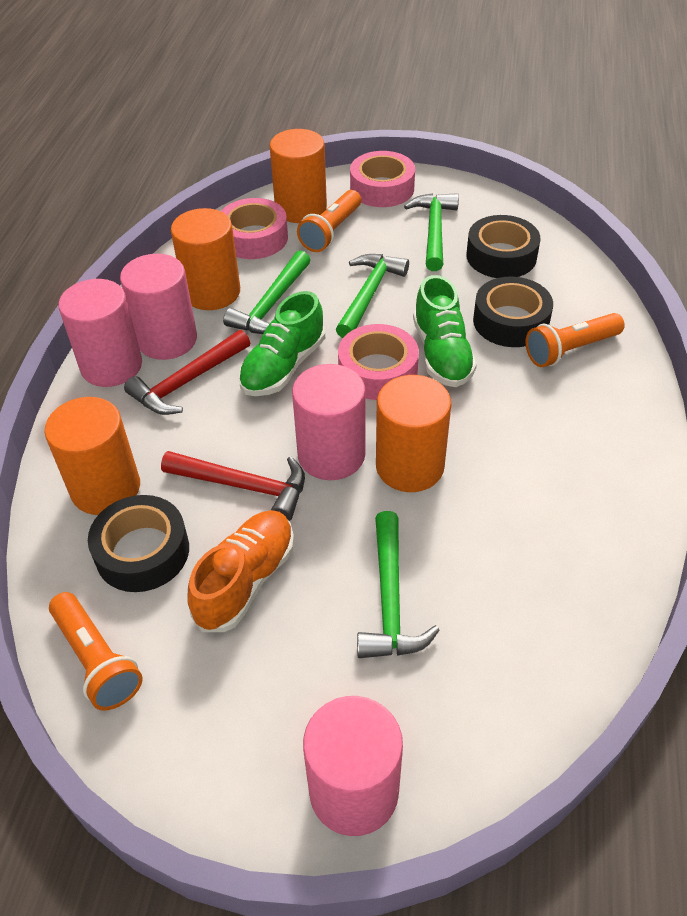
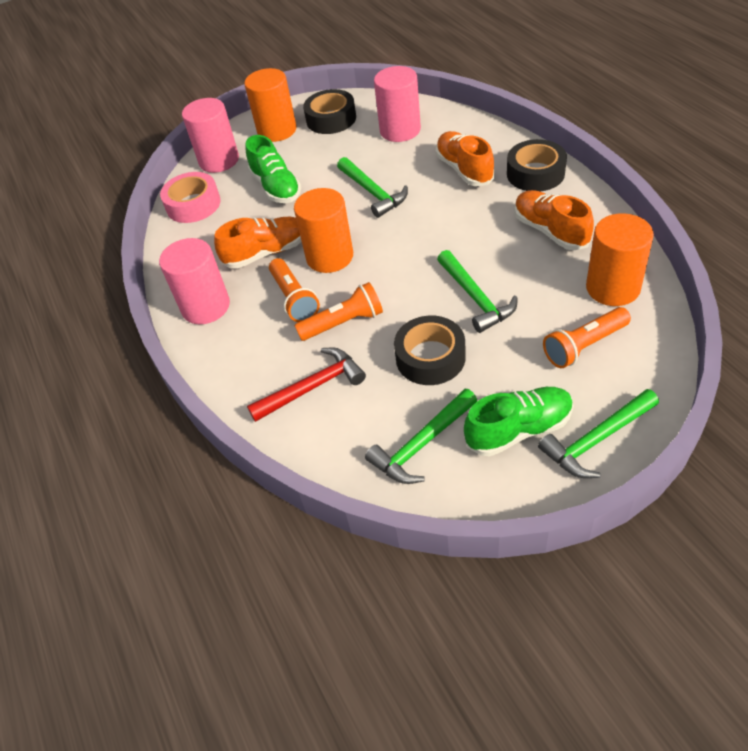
orange cylinder: 4 -> 3
orange shoe: 1 -> 3
pink cylinder: 4 -> 3
pink tape: 3 -> 1
red hammer: 2 -> 1

